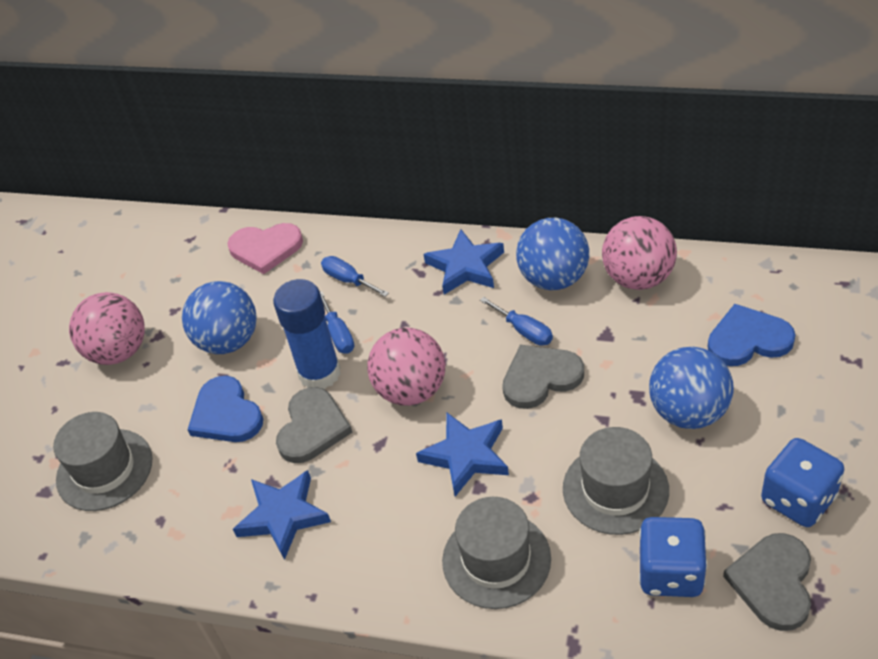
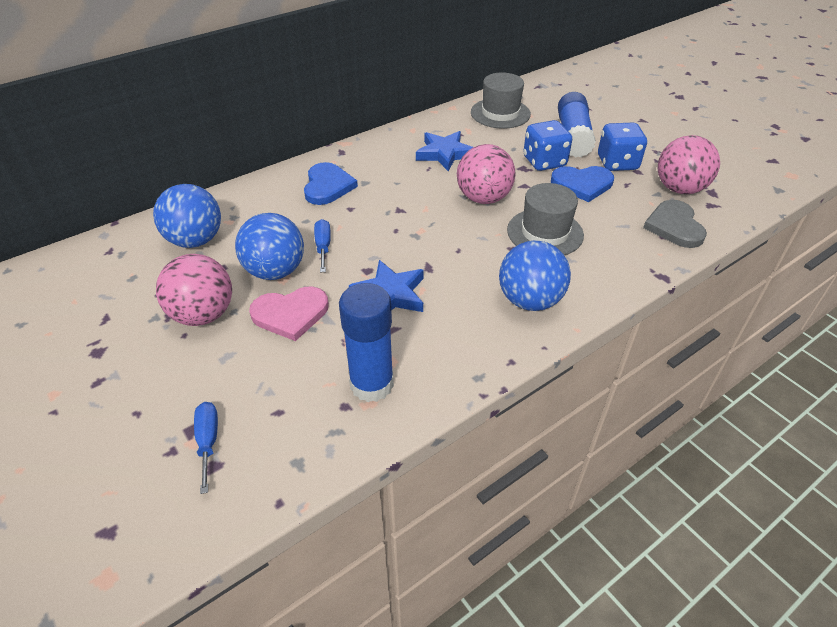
blue glue stick: 1 -> 2
blue screwdriver: 3 -> 2
blue star: 3 -> 2
grey hat: 3 -> 2
grey heart: 3 -> 1

